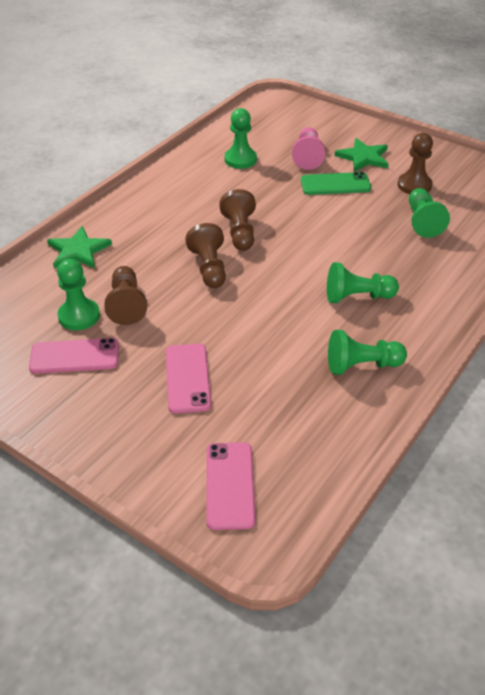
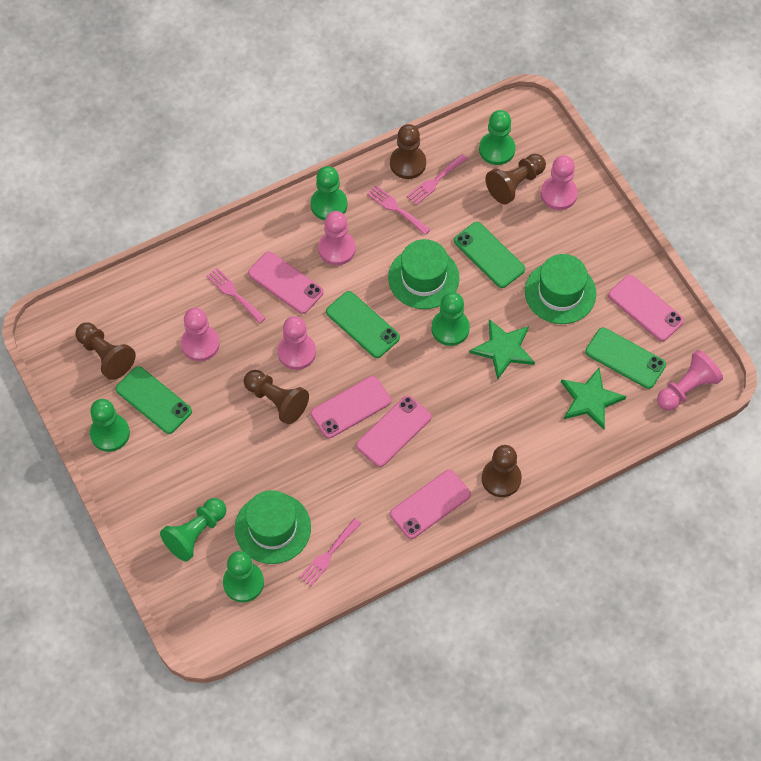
brown pawn: 4 -> 5
green hat: 0 -> 3
green pawn: 5 -> 6
green phone: 1 -> 4
pink fork: 0 -> 4
pink pawn: 1 -> 5
pink phone: 3 -> 5

